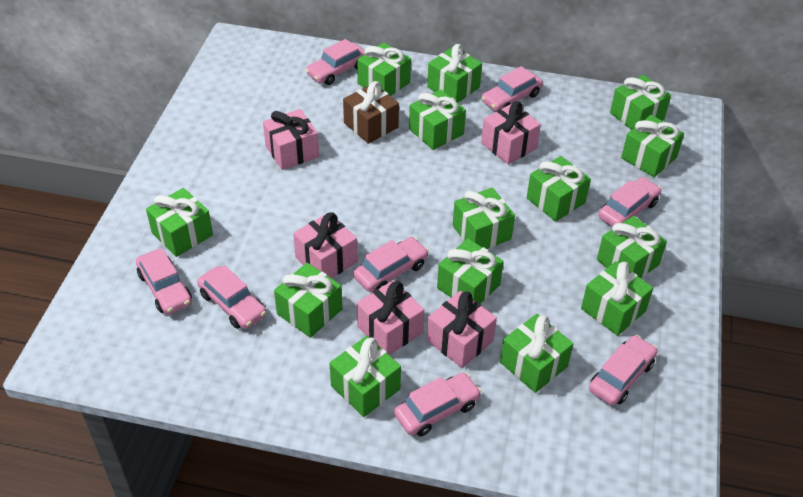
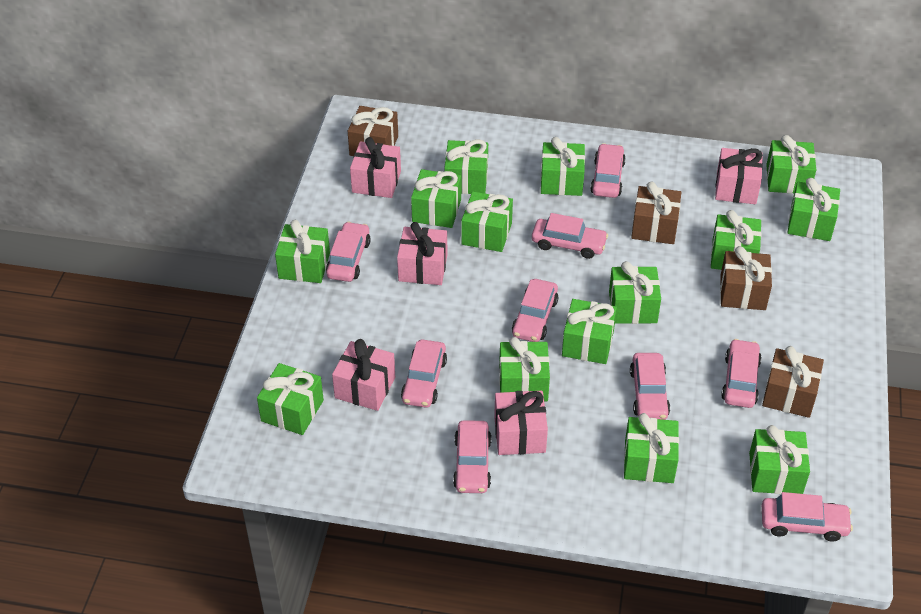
brown gift: 1 -> 4
pink car: 8 -> 9

